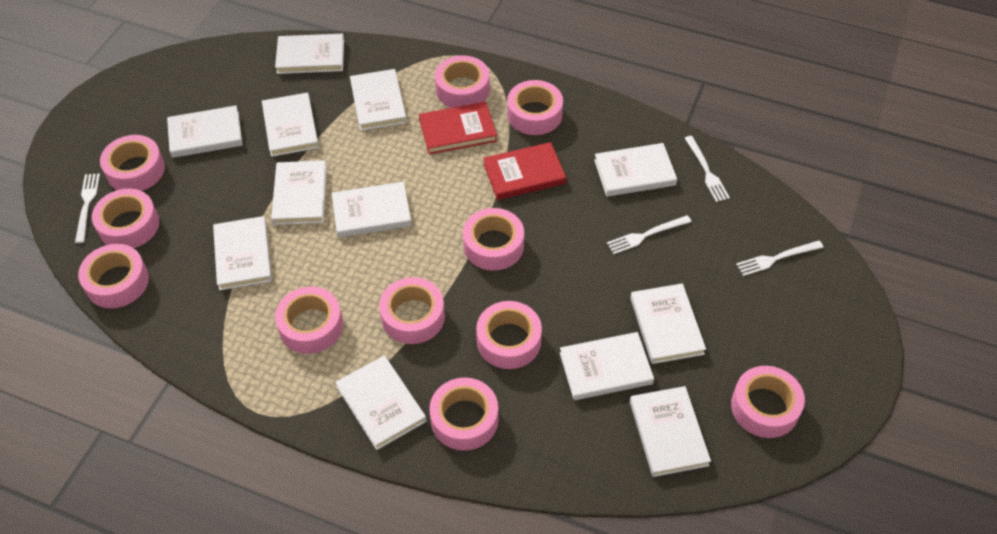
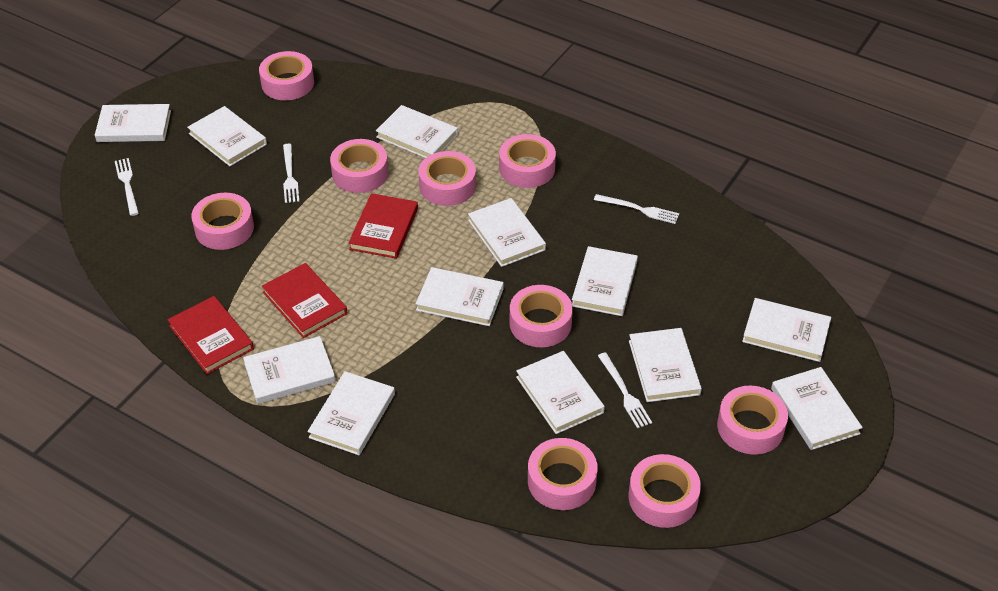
pink tape: 11 -> 9
red book: 2 -> 3

